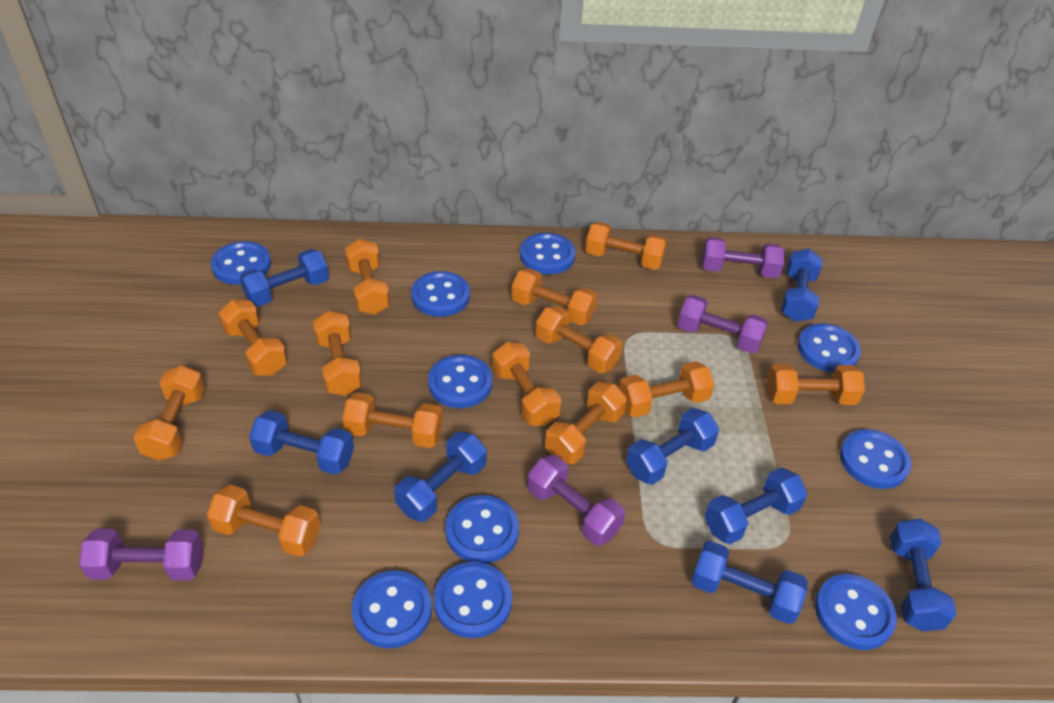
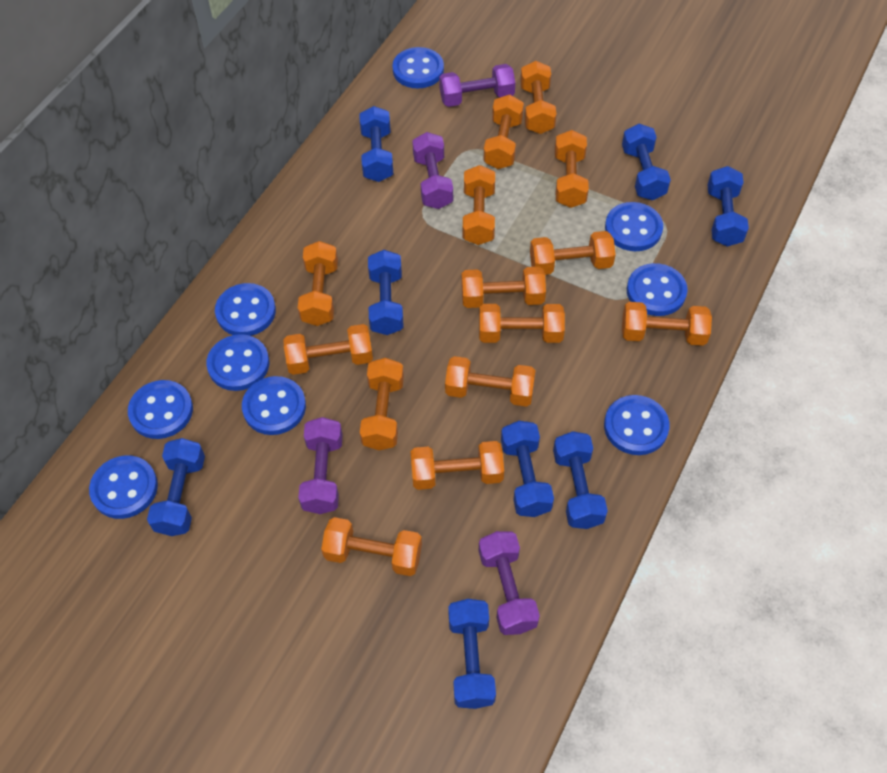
blue button: 10 -> 9
orange dumbbell: 13 -> 14

